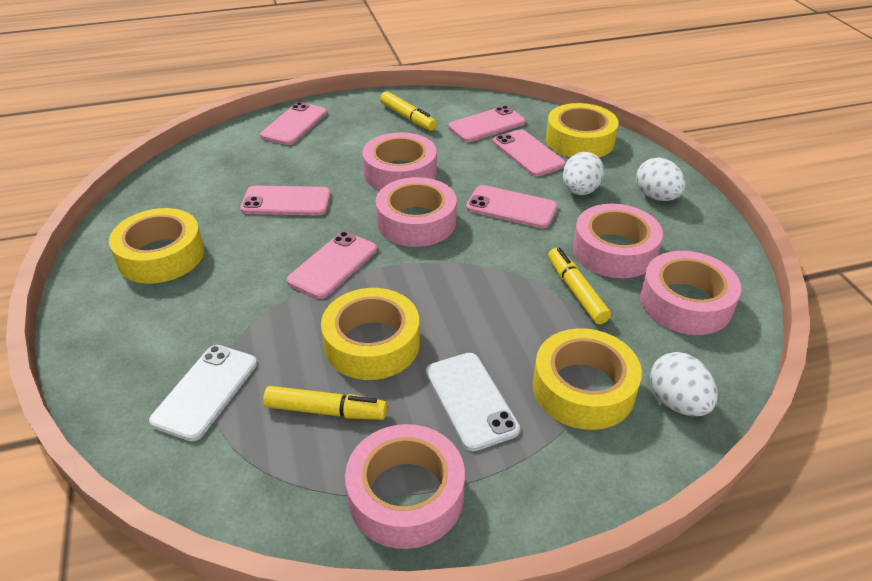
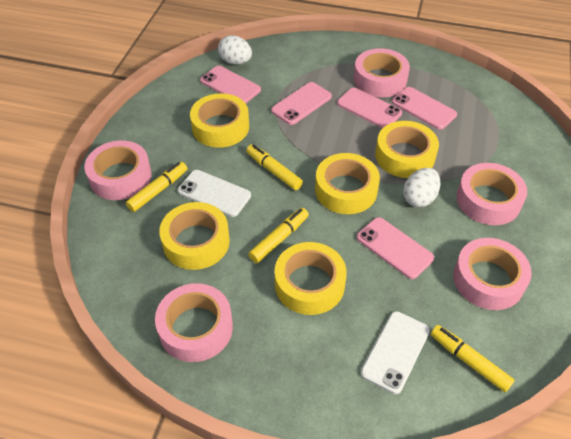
pink phone: 6 -> 5
white egg: 3 -> 2
yellow marker: 3 -> 4
yellow tape: 4 -> 5

